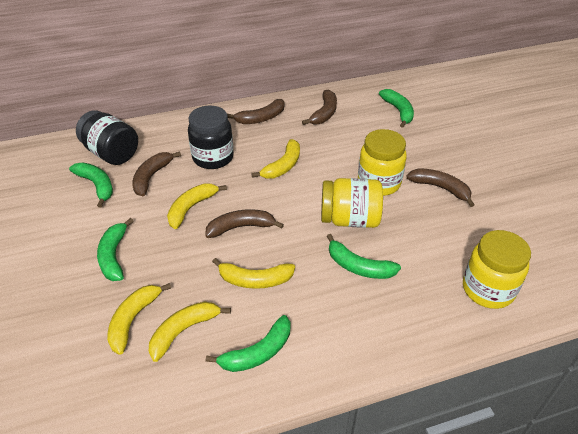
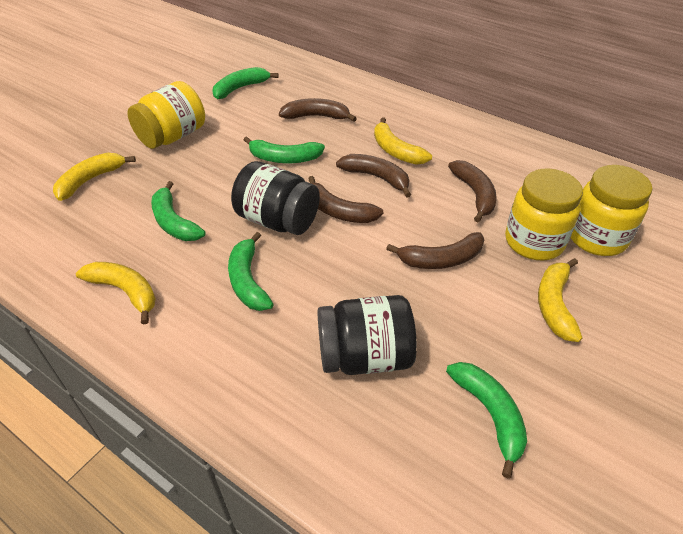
yellow banana: 5 -> 4

